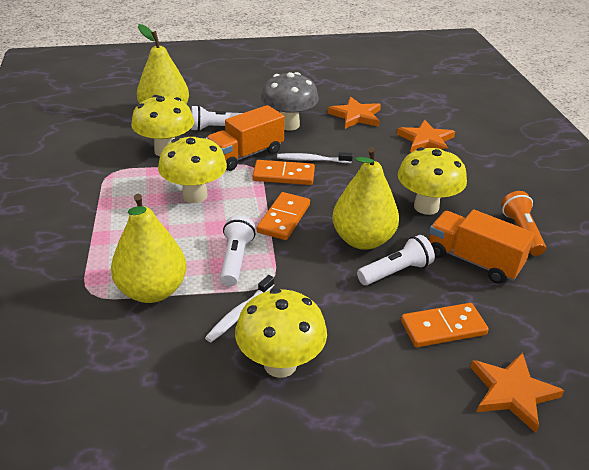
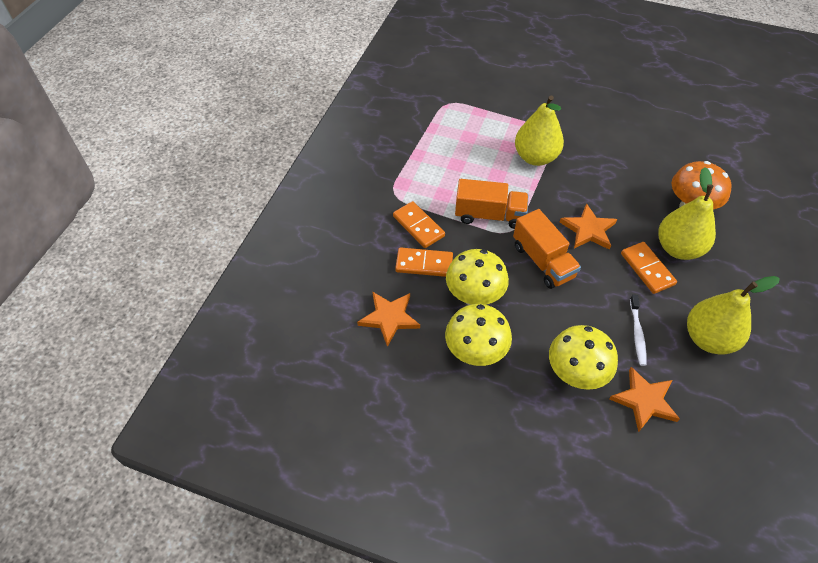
grey mushroom: 1 -> 0
orange flashlight: 1 -> 0
orange mushroom: 0 -> 1
white flashlight: 3 -> 0
white toothbrush: 2 -> 1
yellow mushroom: 4 -> 3

